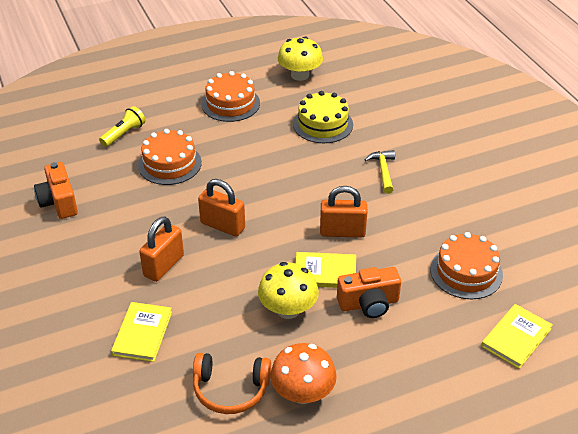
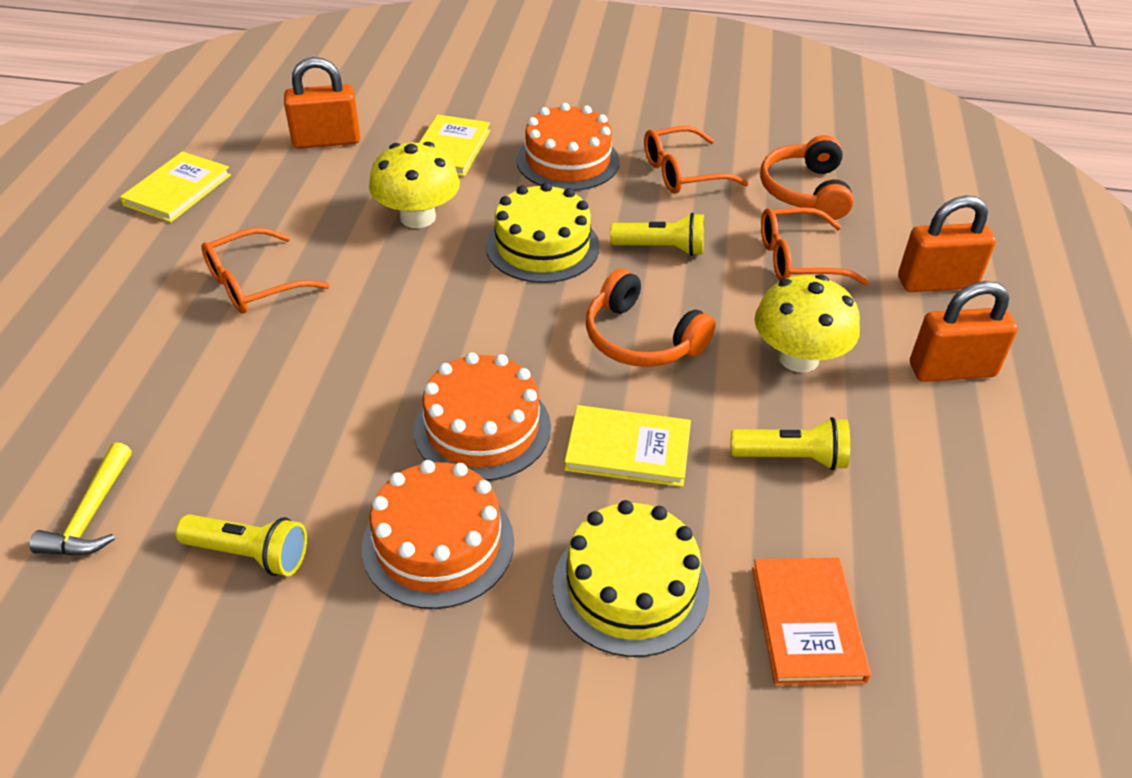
orange book: 0 -> 1
orange camera: 2 -> 0
orange glasses: 0 -> 3
orange headphones: 1 -> 2
orange mushroom: 1 -> 0
yellow cake: 1 -> 2
yellow flashlight: 1 -> 3

